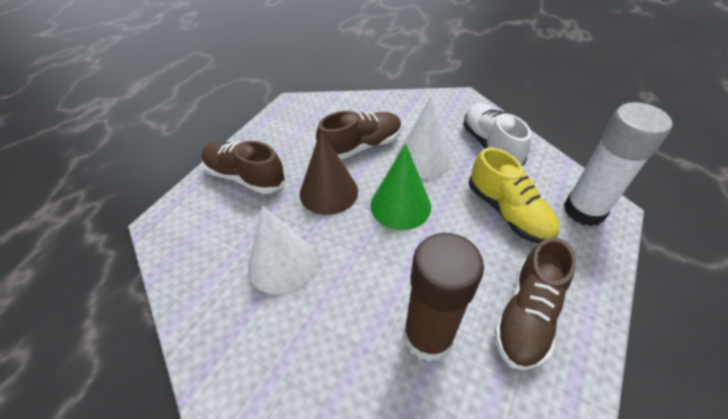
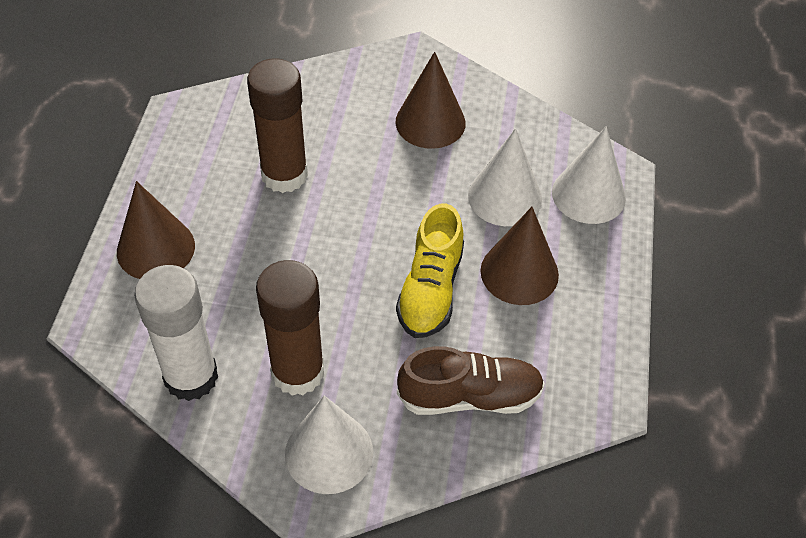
brown cone: 1 -> 3
brown glue stick: 1 -> 2
brown shoe: 3 -> 1
green cone: 1 -> 0
white cone: 2 -> 3
white shoe: 1 -> 0

